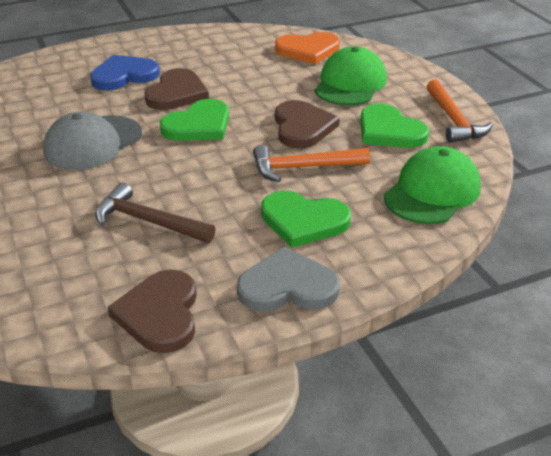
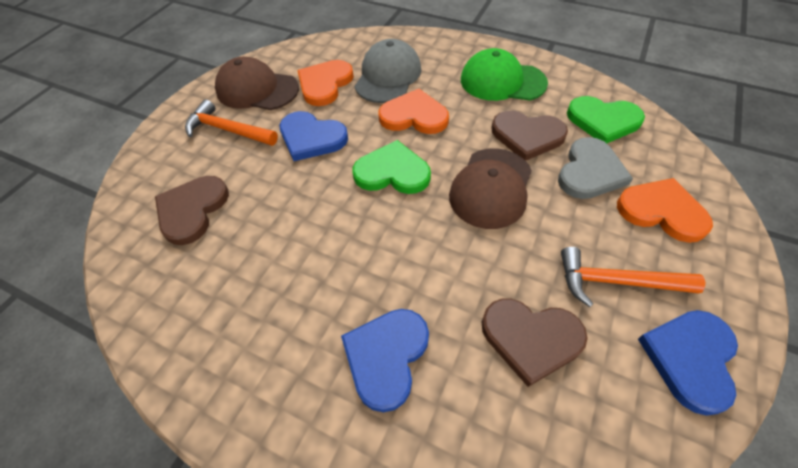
blue heart: 1 -> 3
brown cap: 0 -> 2
brown hammer: 1 -> 0
green cap: 2 -> 1
green heart: 3 -> 2
orange heart: 1 -> 3

